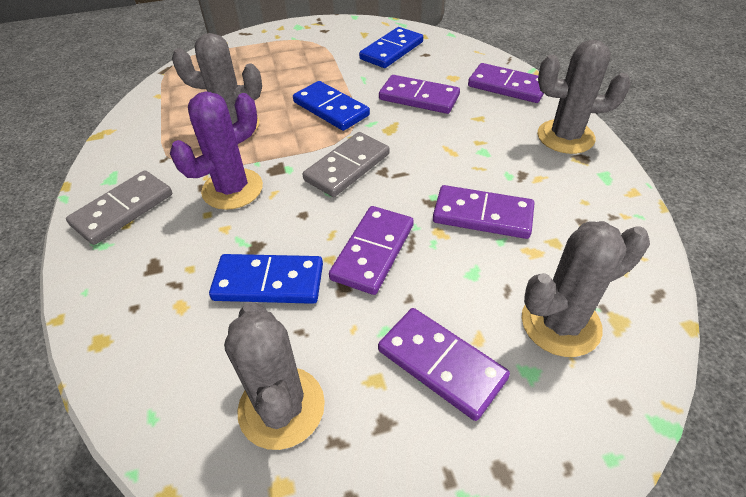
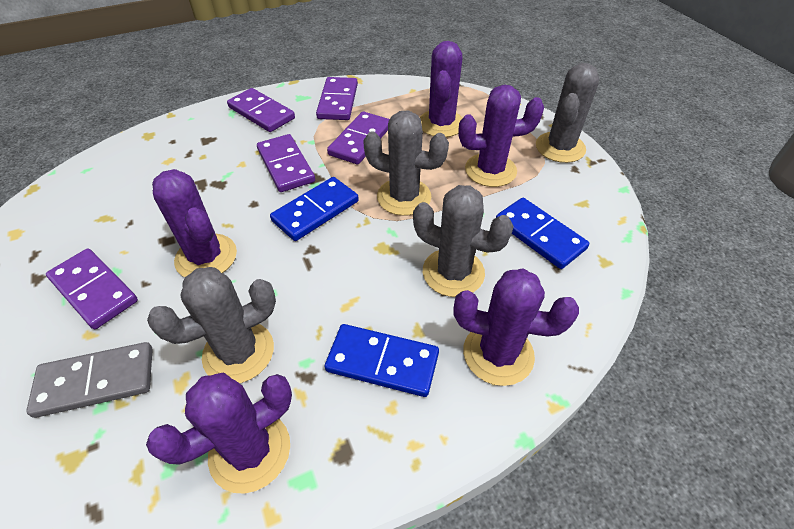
grey domino: 2 -> 1
purple cactus: 1 -> 5

